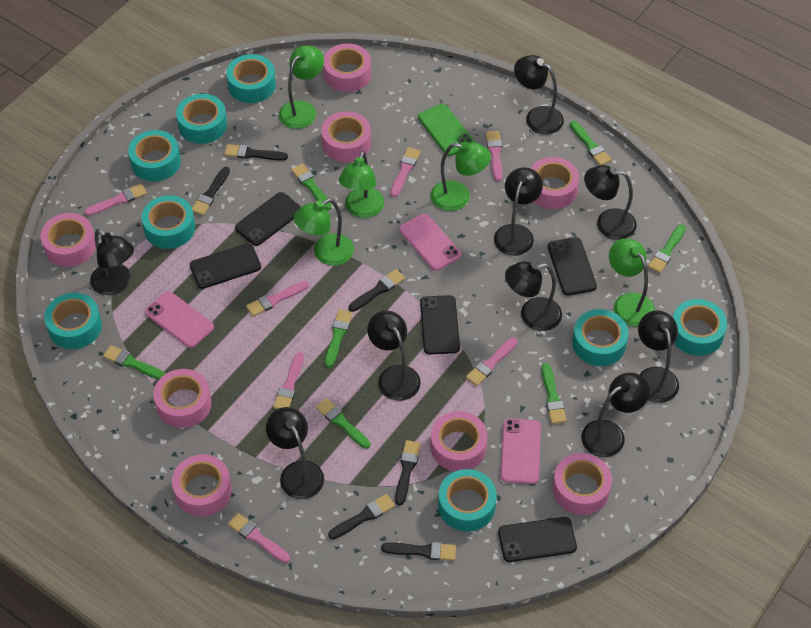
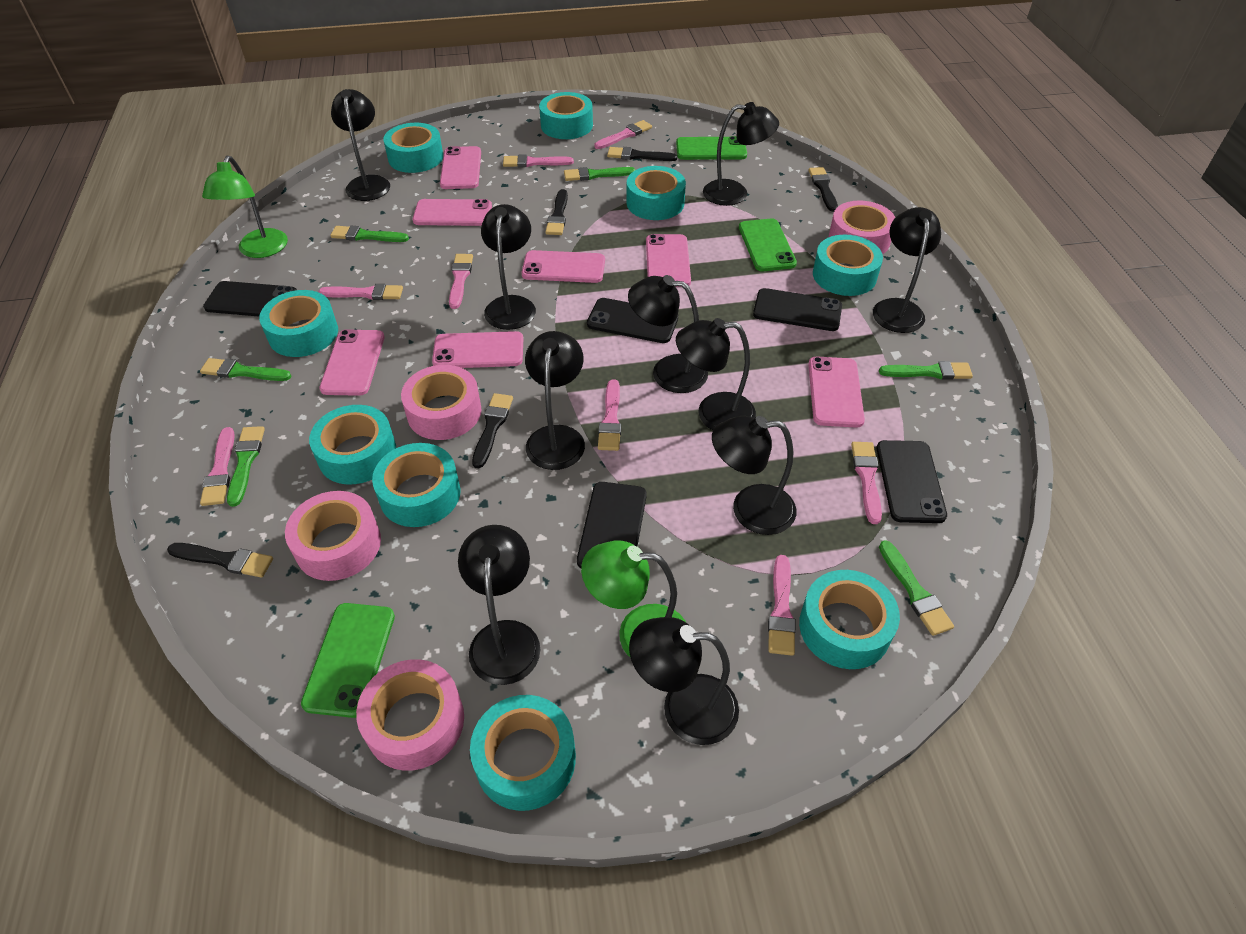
black brush: 6 -> 5
black lamp: 9 -> 10
green brush: 7 -> 6
green lamp: 5 -> 2
green phone: 1 -> 3
pink brush: 7 -> 8
pink phone: 3 -> 7
pink tape: 8 -> 4
turquoise tape: 8 -> 9

